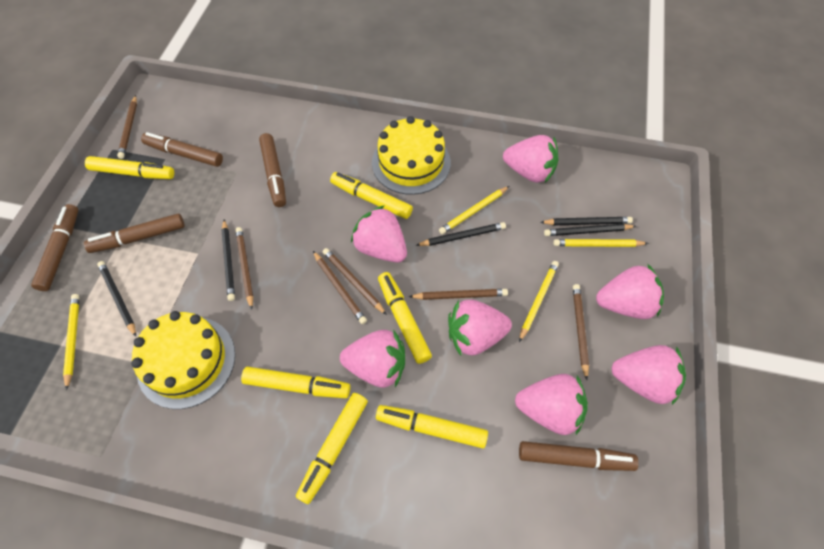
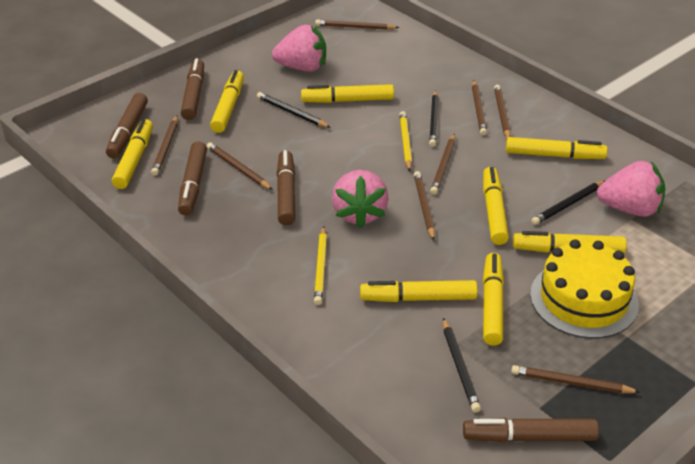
black pencil: 5 -> 4
brown pencil: 6 -> 8
pink strawberry: 7 -> 3
yellow cake: 2 -> 1
yellow marker: 6 -> 8
yellow pencil: 4 -> 2

